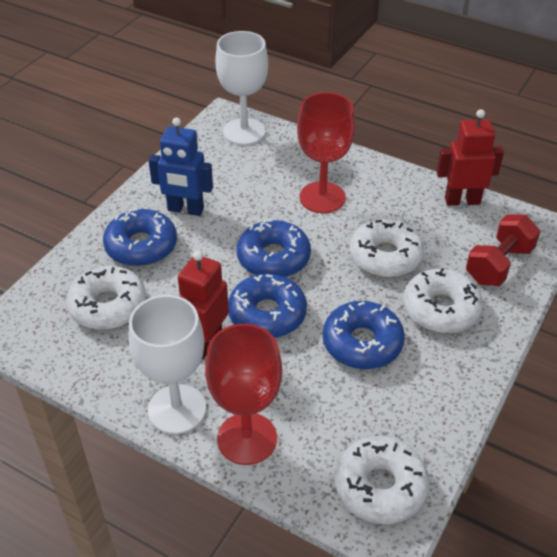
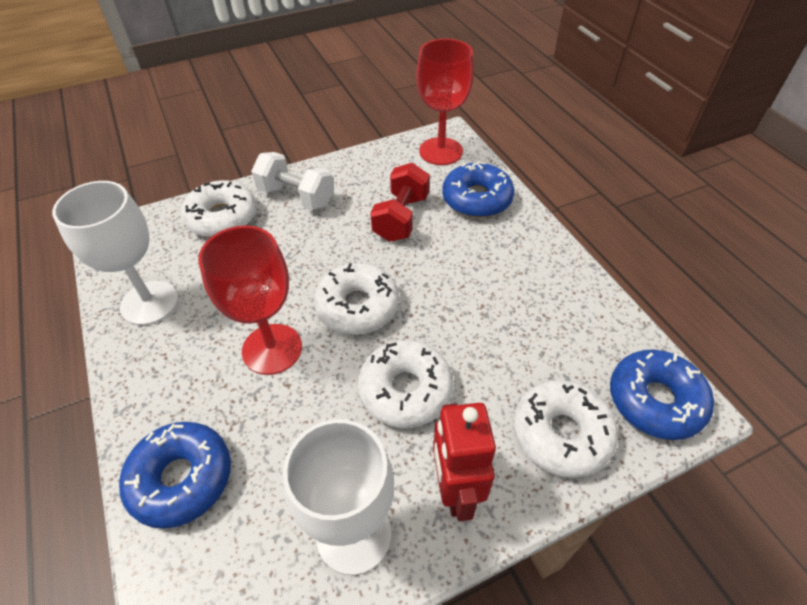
blue donut: 4 -> 3
blue robot: 1 -> 0
red robot: 2 -> 1
white dumbbell: 0 -> 1

